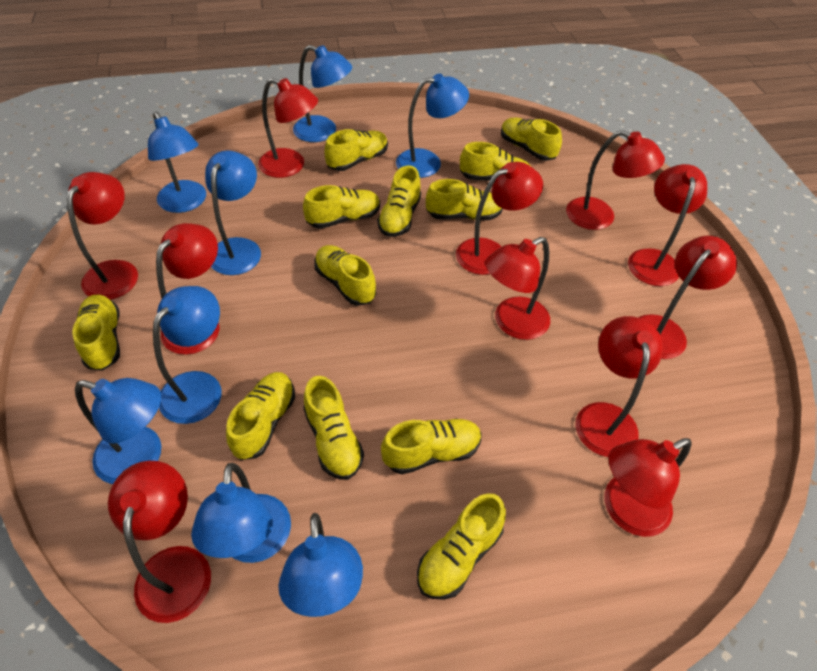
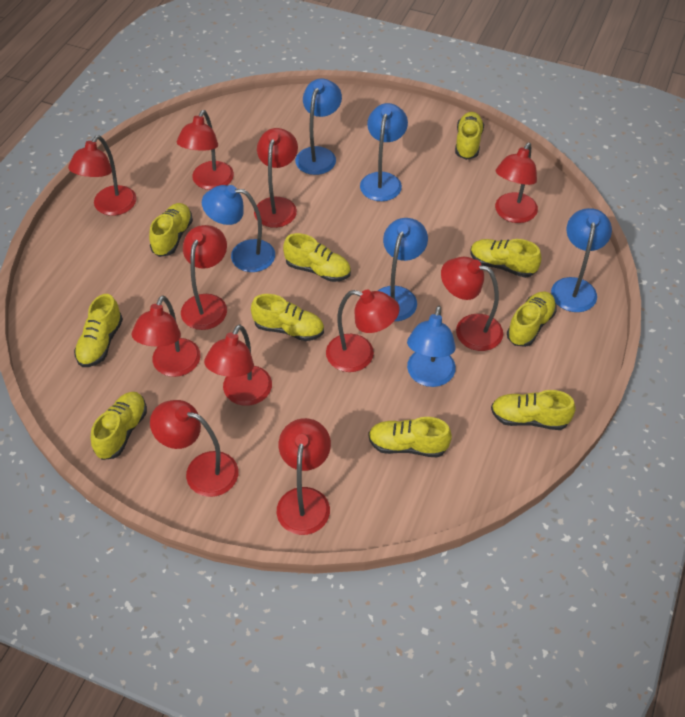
blue lamp: 8 -> 6
yellow shoe: 12 -> 10

